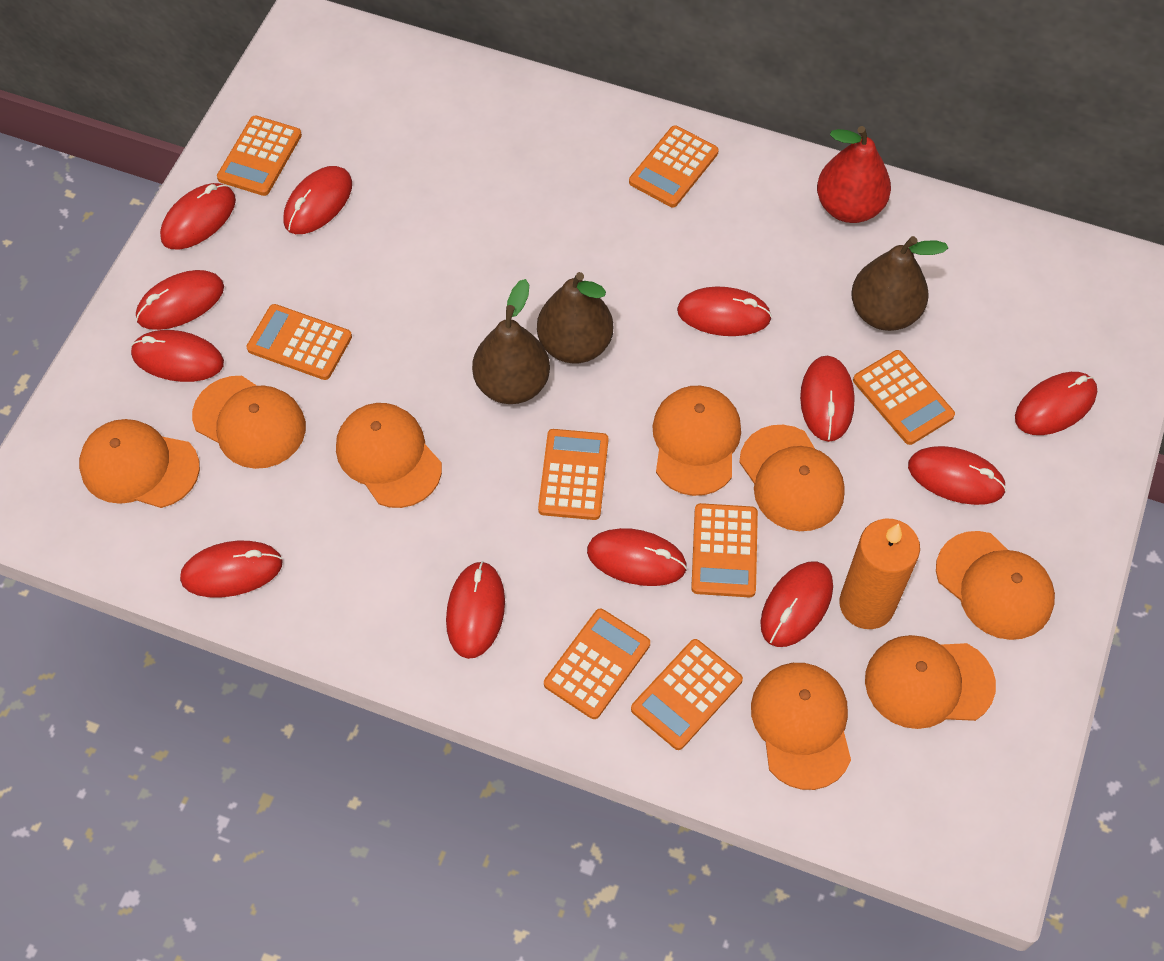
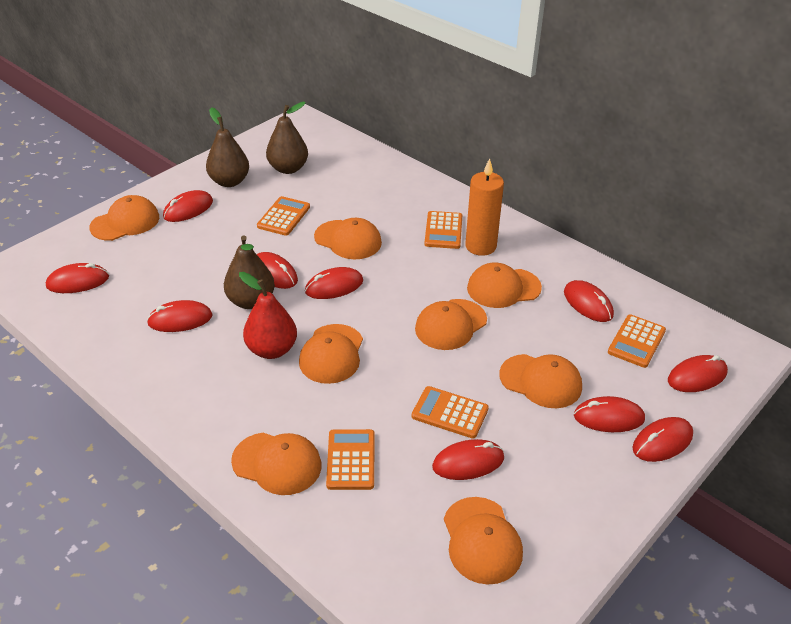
orange calculator: 8 -> 5
red mouse: 12 -> 10

